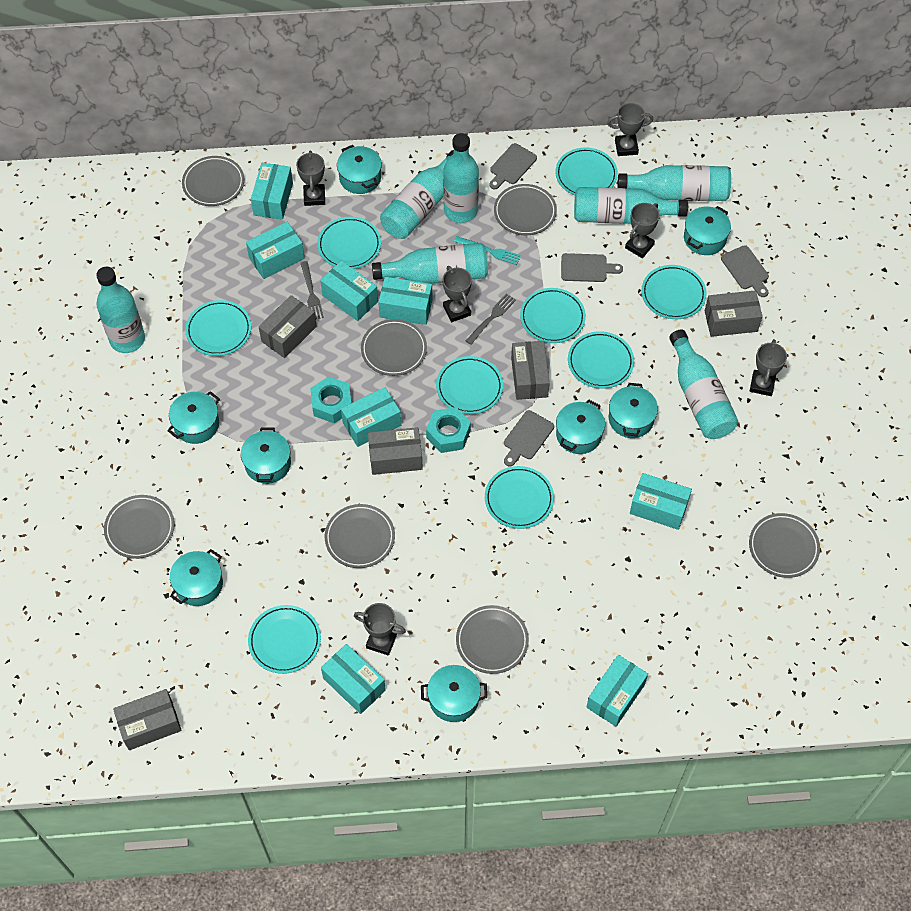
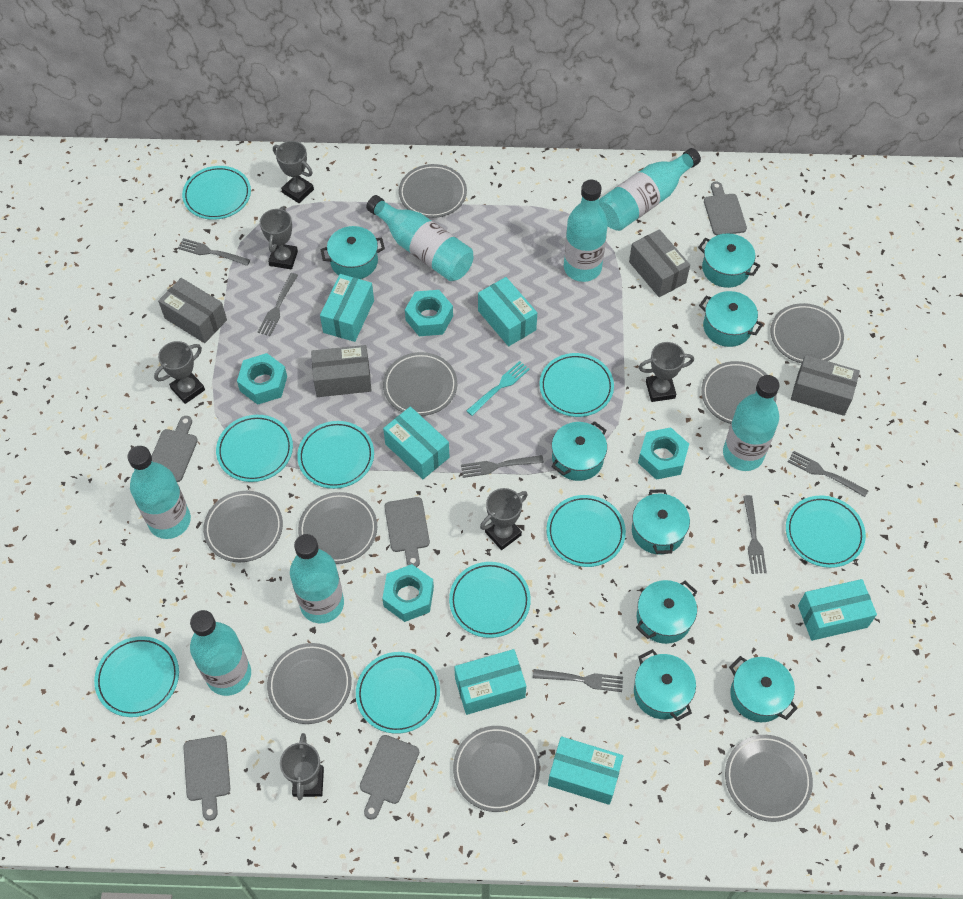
grey box: 5 -> 4
grey cutting board: 4 -> 5
grey fork: 2 -> 6
grey plate: 7 -> 9
turquoise box: 8 -> 6
turquoise nut: 2 -> 4

